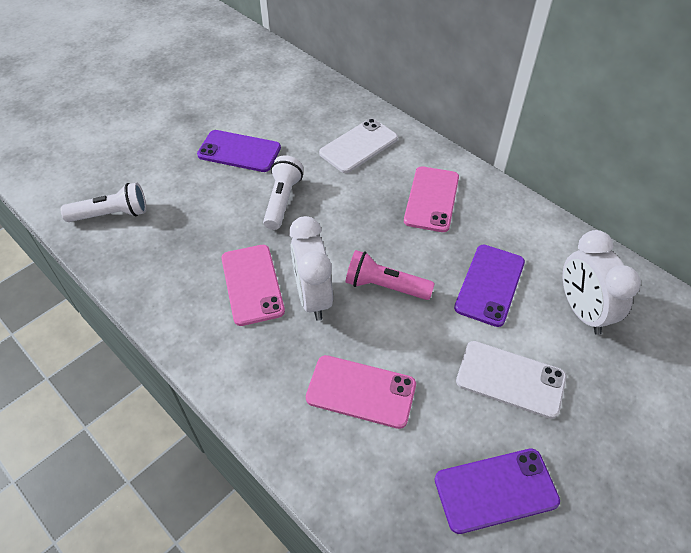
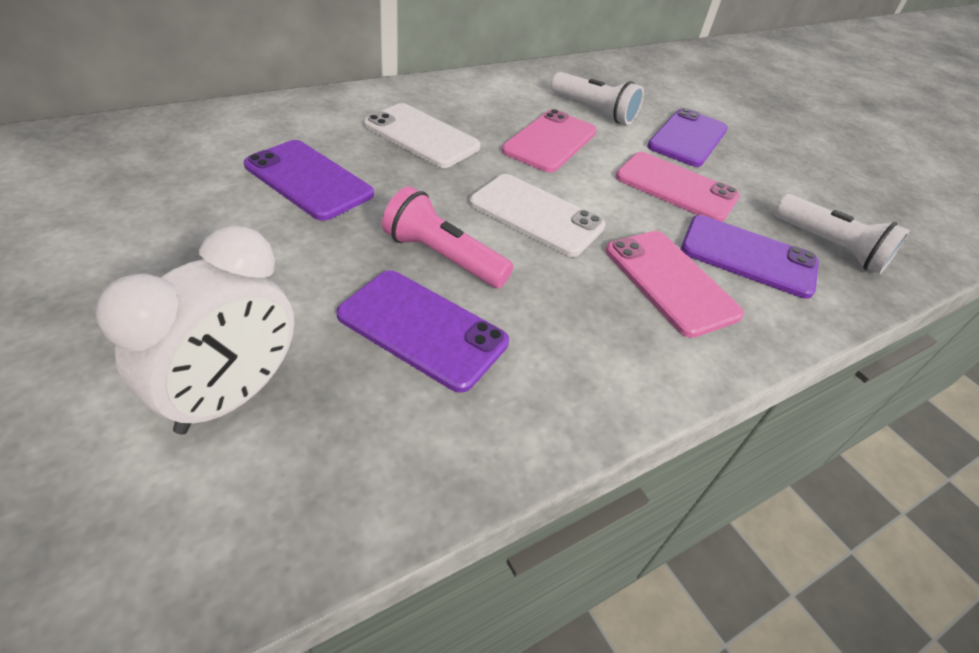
purple phone: 3 -> 4
white clock: 2 -> 1

